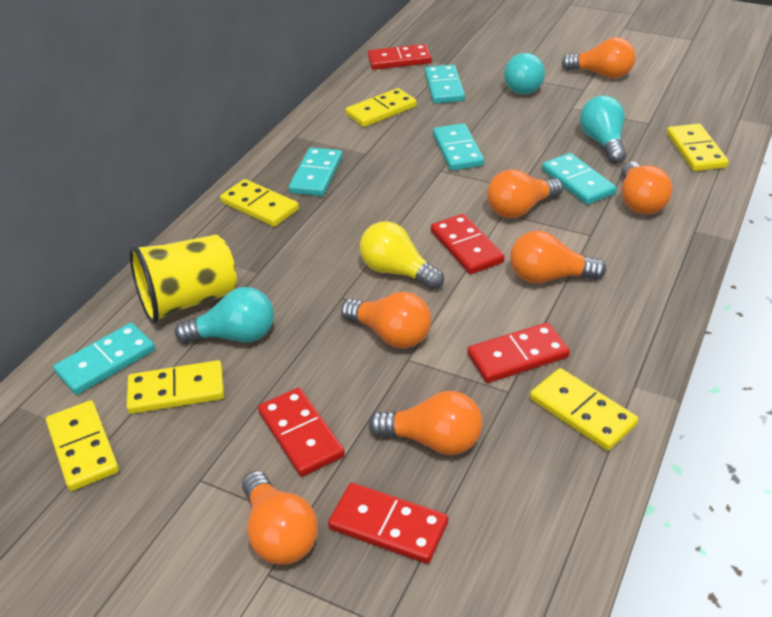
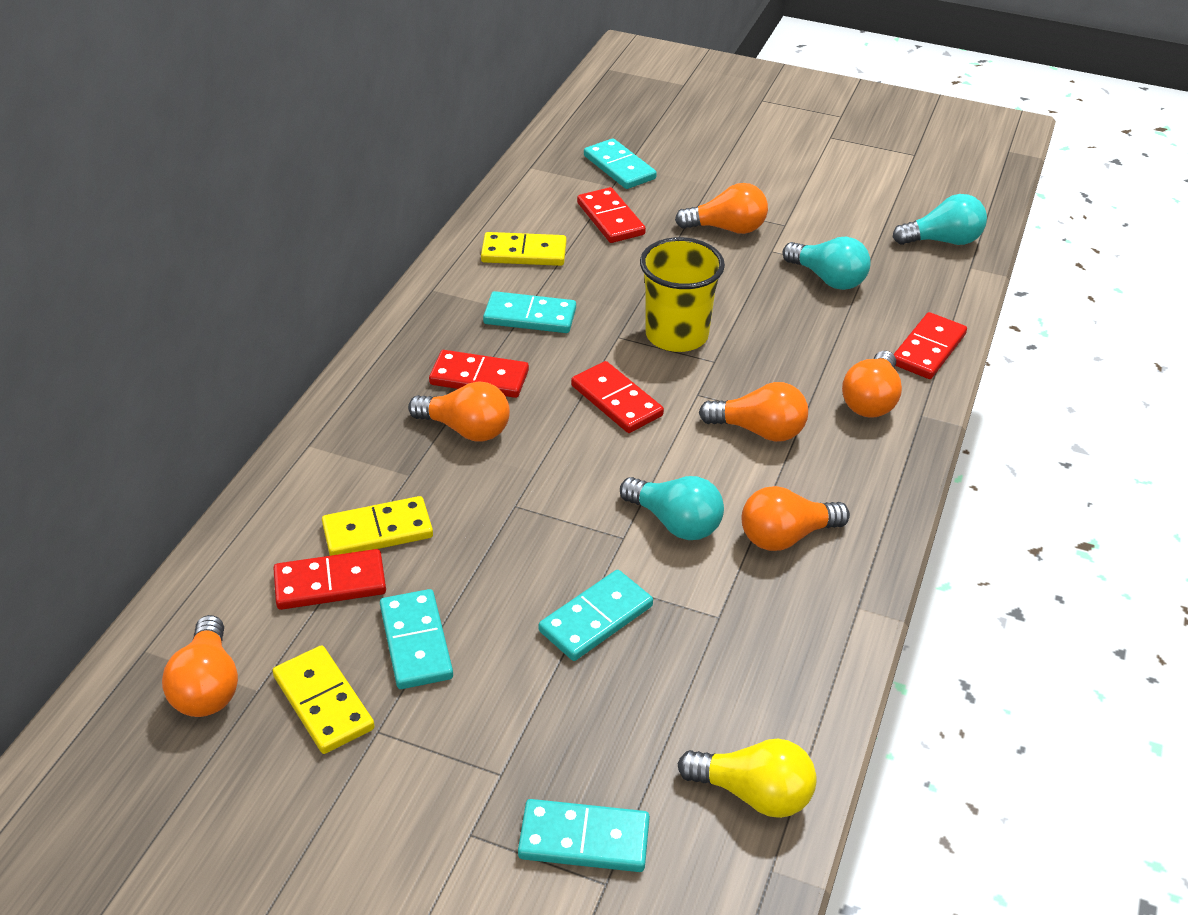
orange light bulb: 7 -> 6
yellow domino: 6 -> 3

